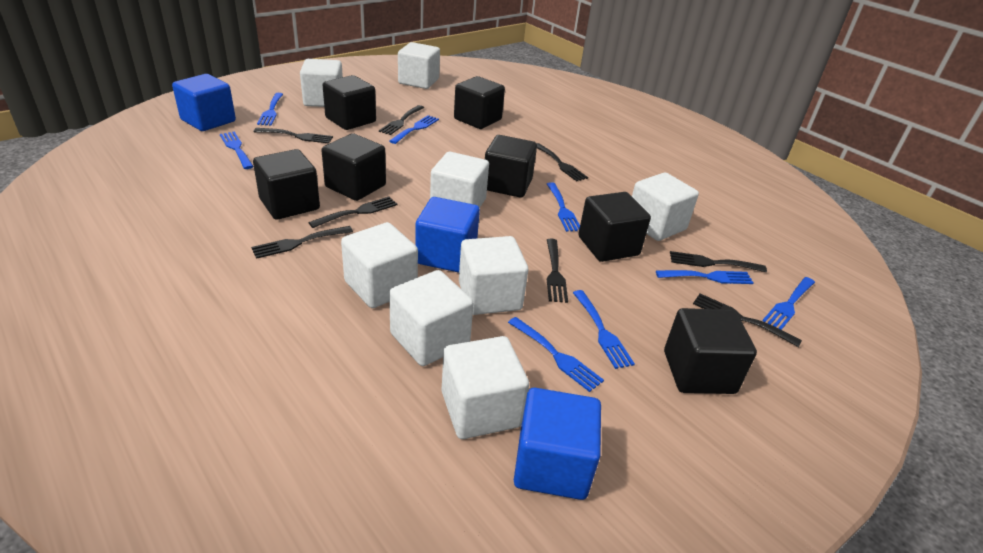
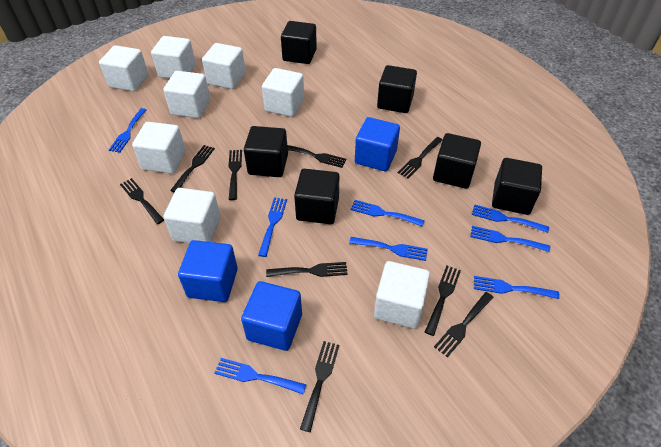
black cube: 7 -> 6
black fork: 8 -> 9

